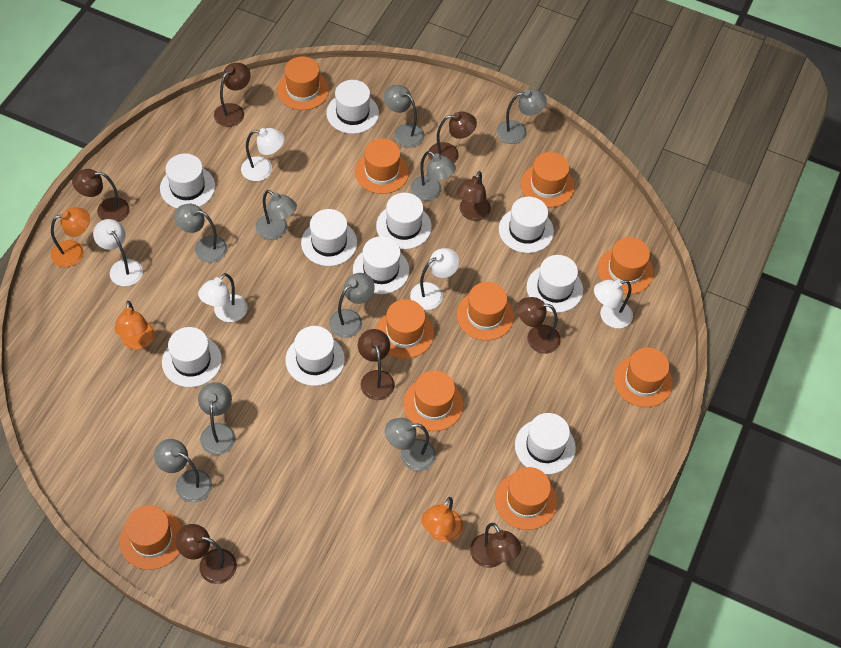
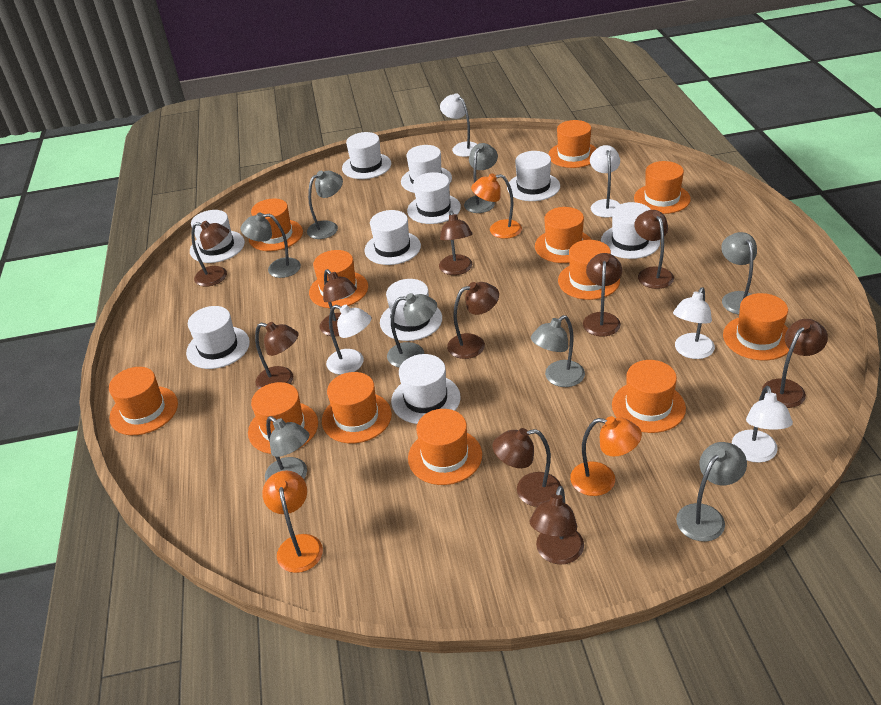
brown lamp: 8 -> 10
grey lamp: 9 -> 8
orange hat: 10 -> 12

